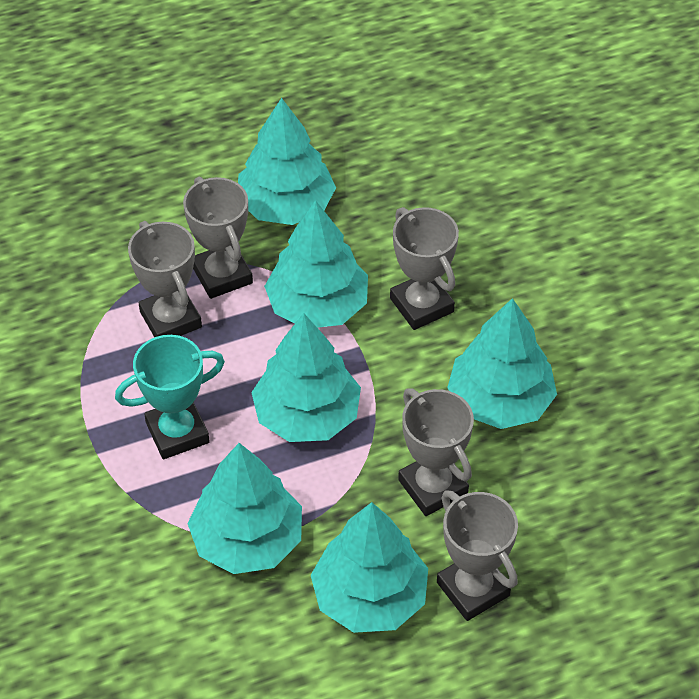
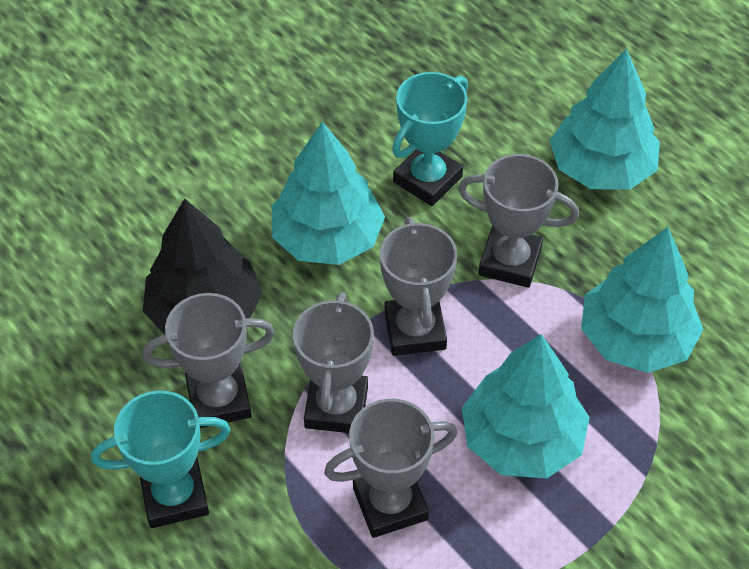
black tree: 0 -> 1
turquoise tree: 6 -> 4
turquoise trophy: 1 -> 2

